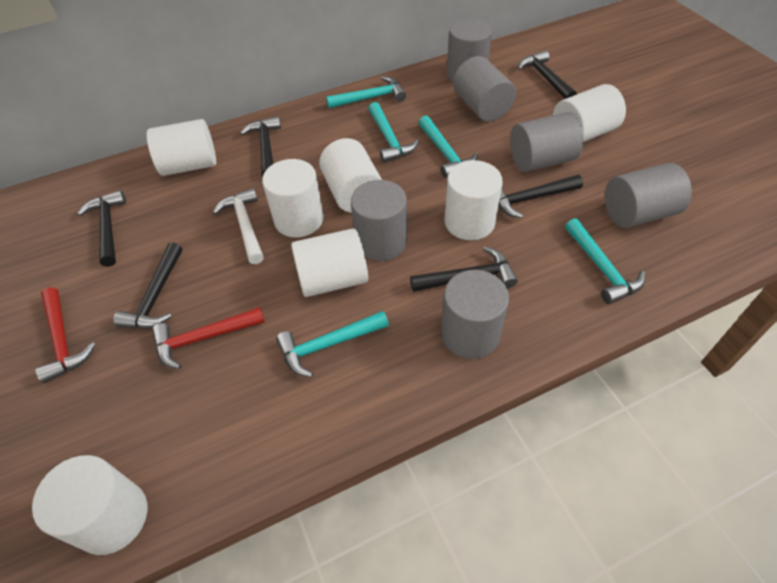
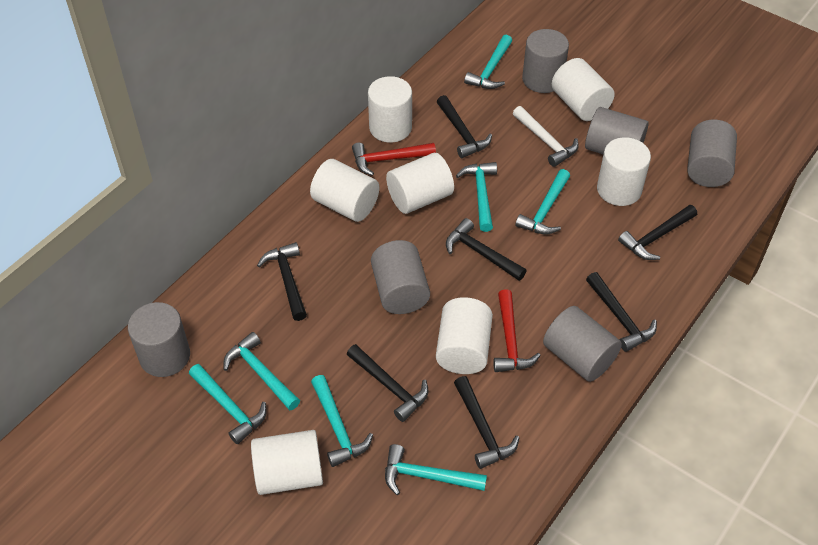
black hammer: 6 -> 7
turquoise hammer: 5 -> 7

